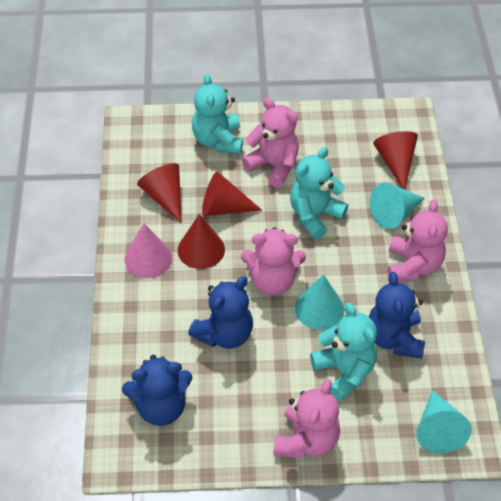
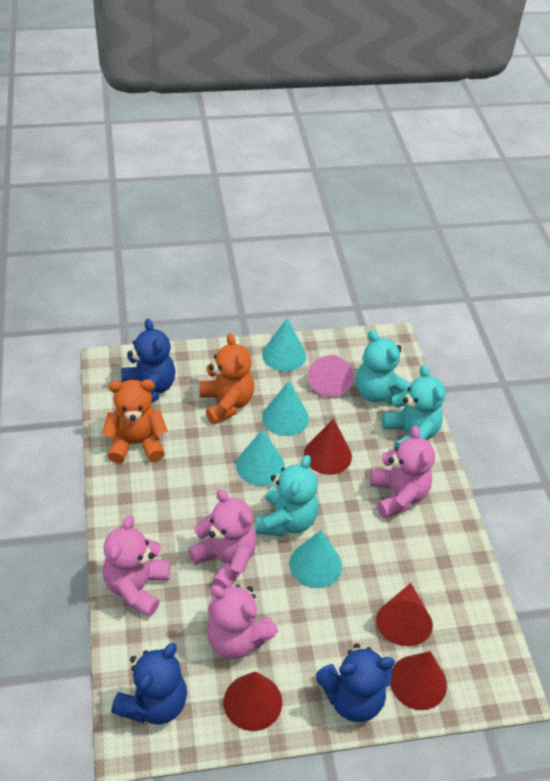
orange teddy bear: 0 -> 2
turquoise cone: 3 -> 4

